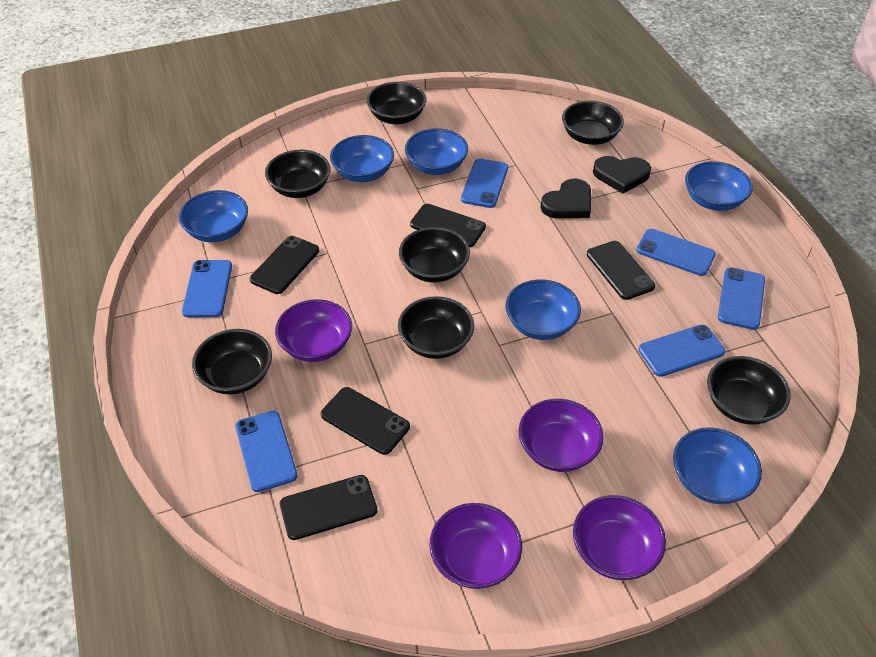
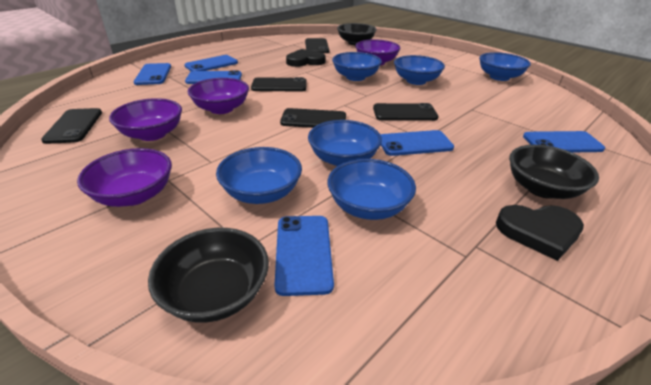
black bowl: 7 -> 3

